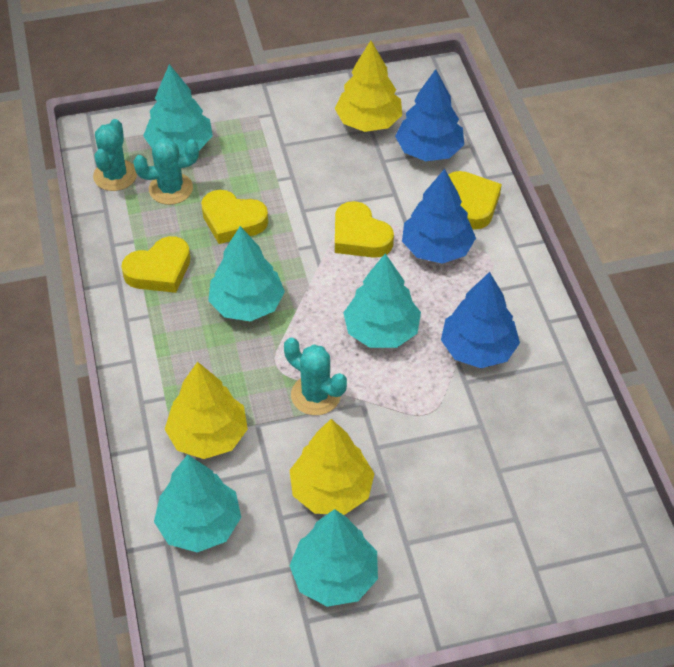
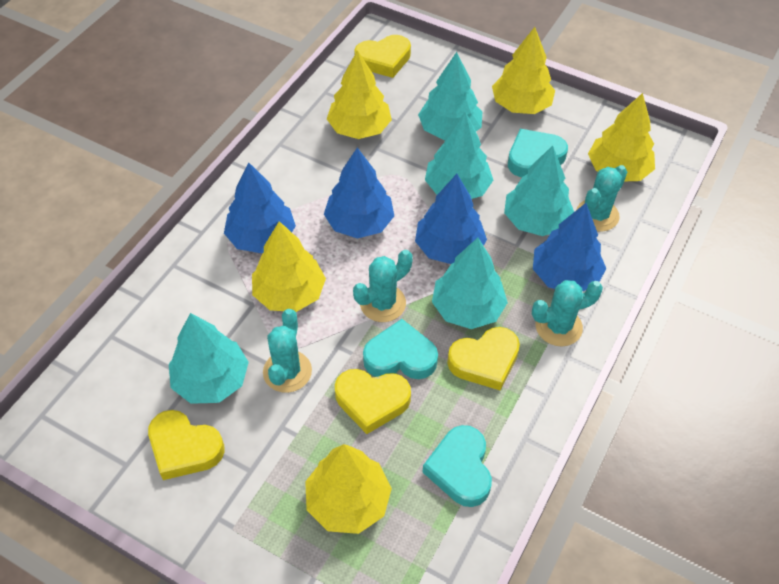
blue tree: 3 -> 4
turquoise cactus: 3 -> 4
turquoise heart: 0 -> 3
yellow tree: 3 -> 5

